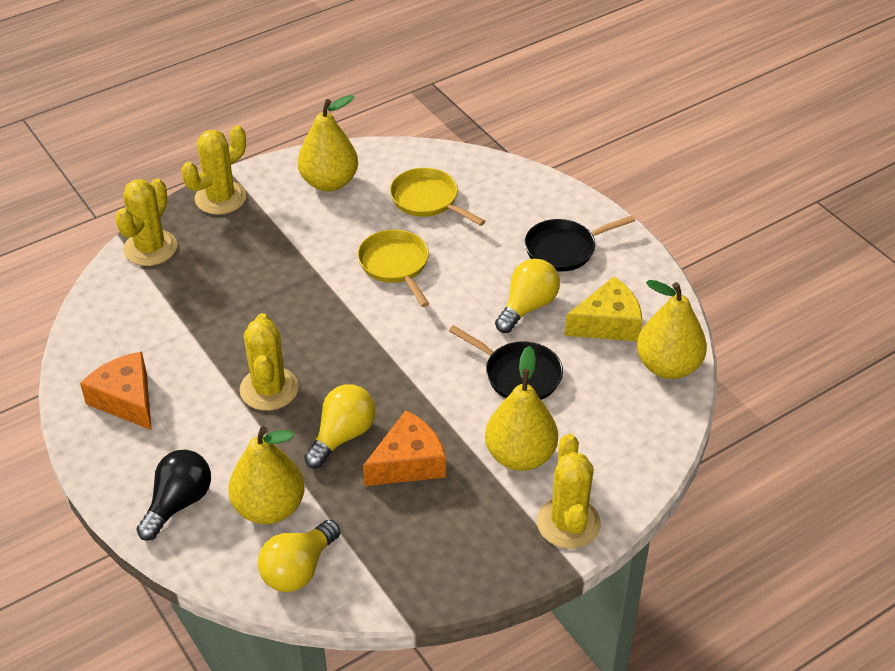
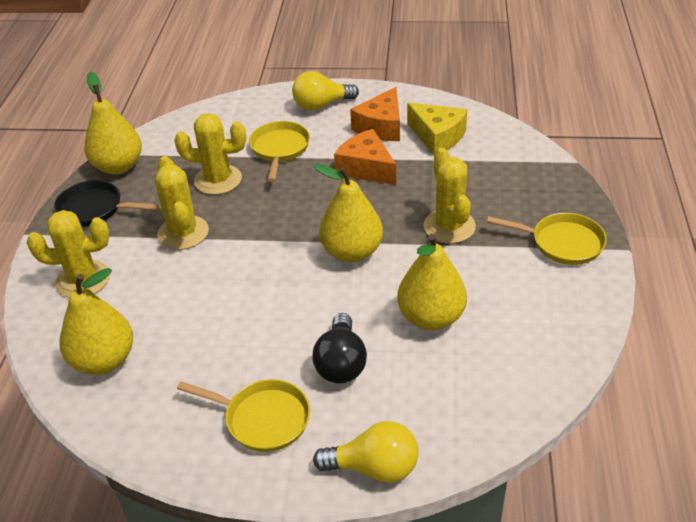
black pan: 2 -> 1
yellow light bulb: 3 -> 2
yellow pan: 2 -> 3

